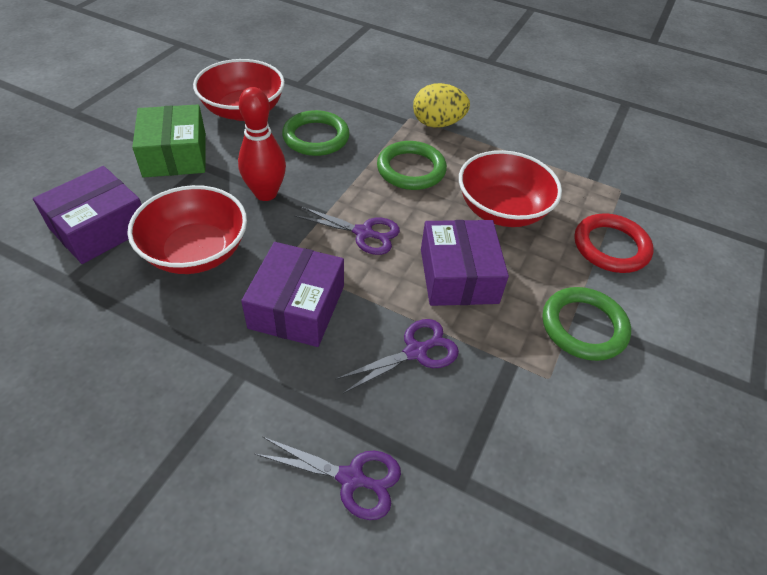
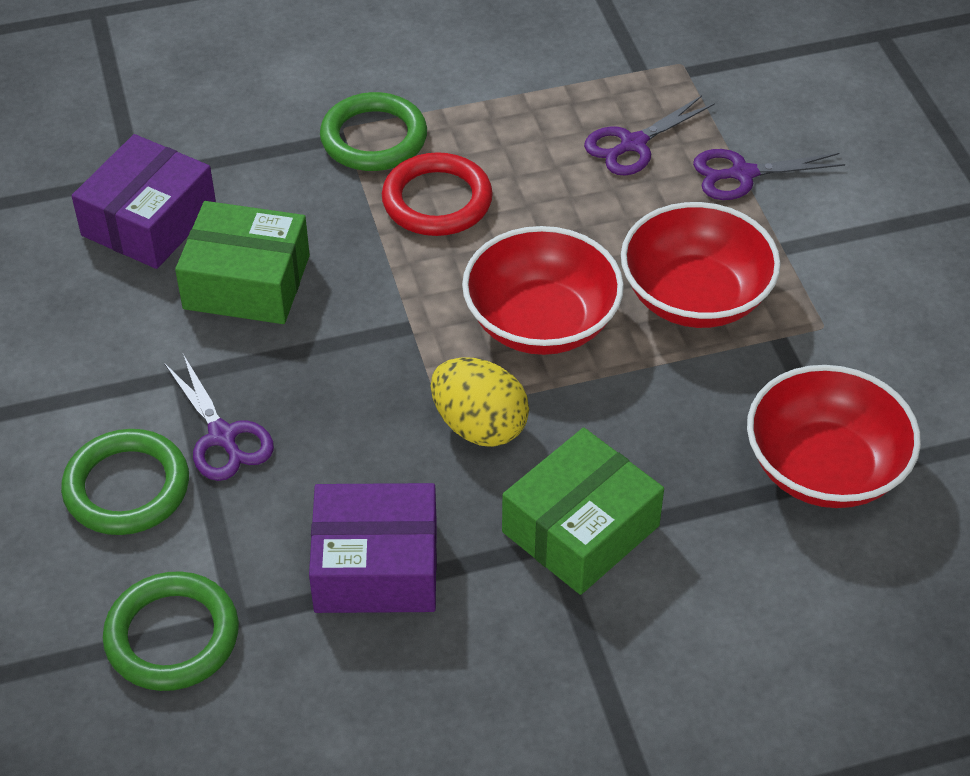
green box: 1 -> 2
purple box: 3 -> 2
red bowling pin: 1 -> 0

